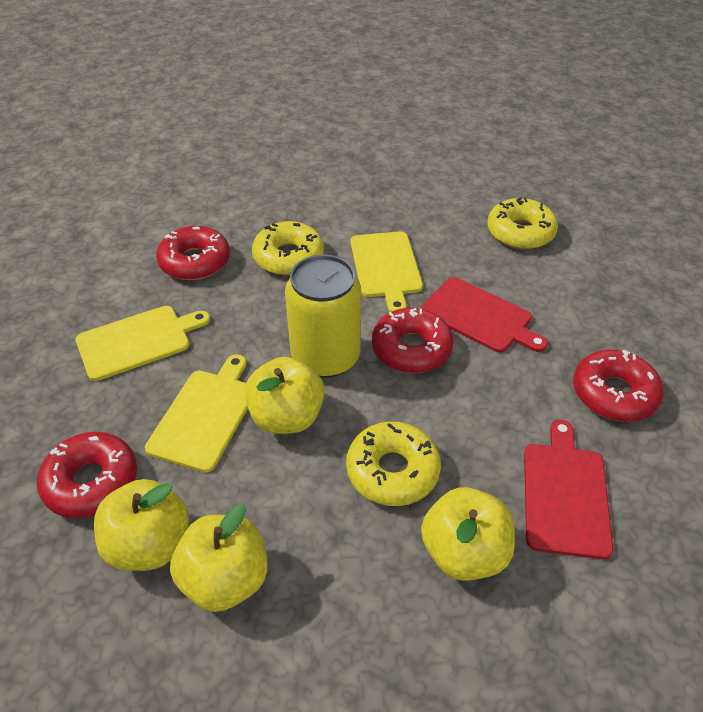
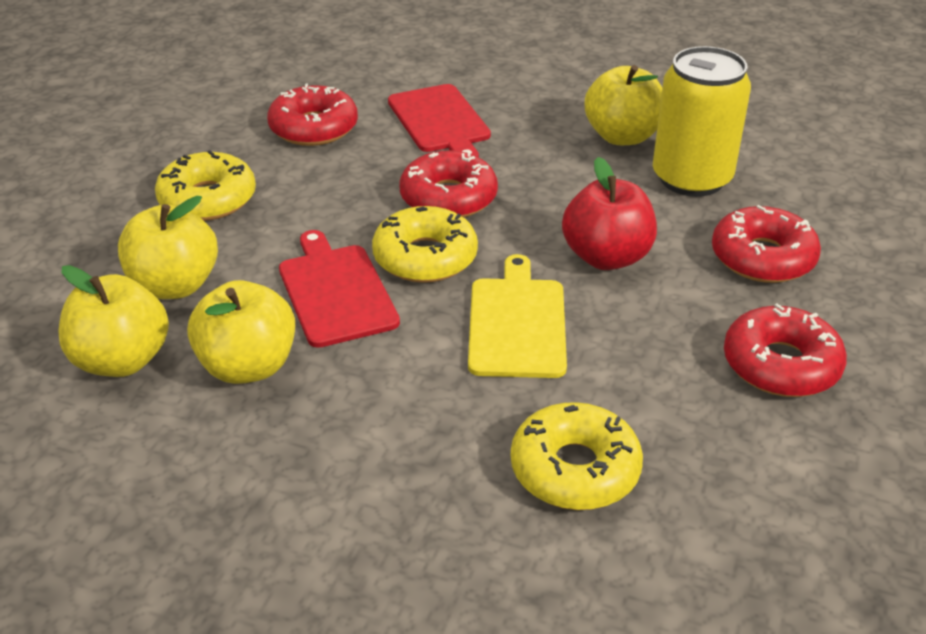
red apple: 0 -> 1
yellow cutting board: 3 -> 1

